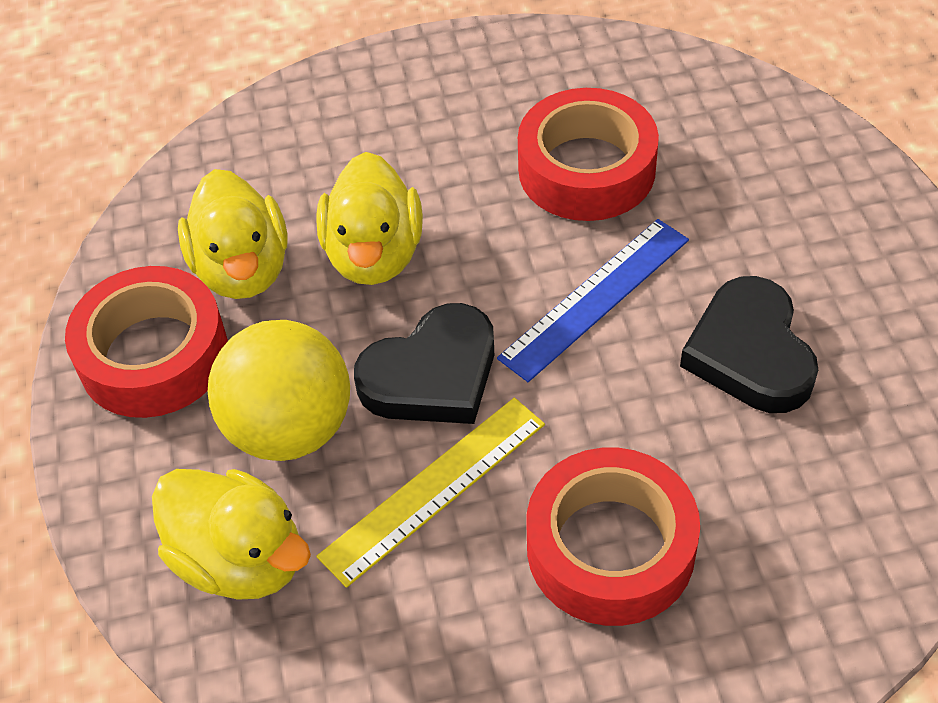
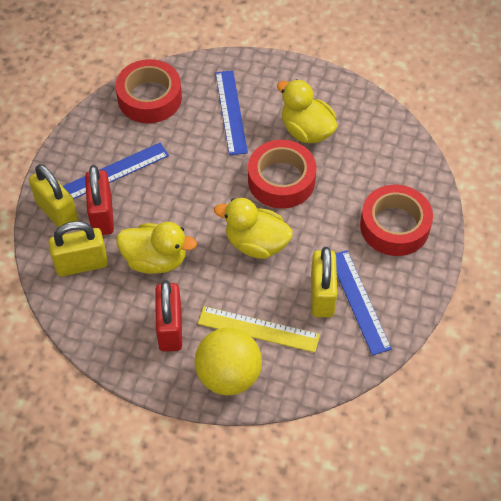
black heart: 2 -> 0
blue ruler: 1 -> 3
red padlock: 0 -> 2
yellow padlock: 0 -> 3

